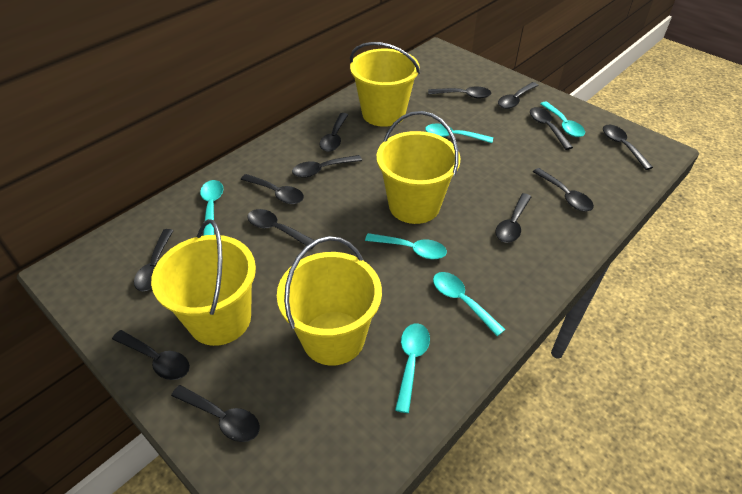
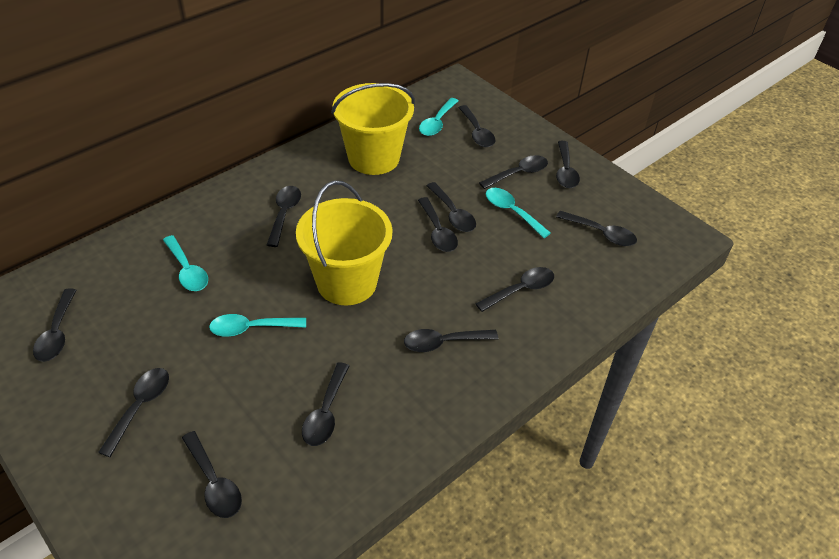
turquoise spoon: 6 -> 4
yellow bucket: 4 -> 2

